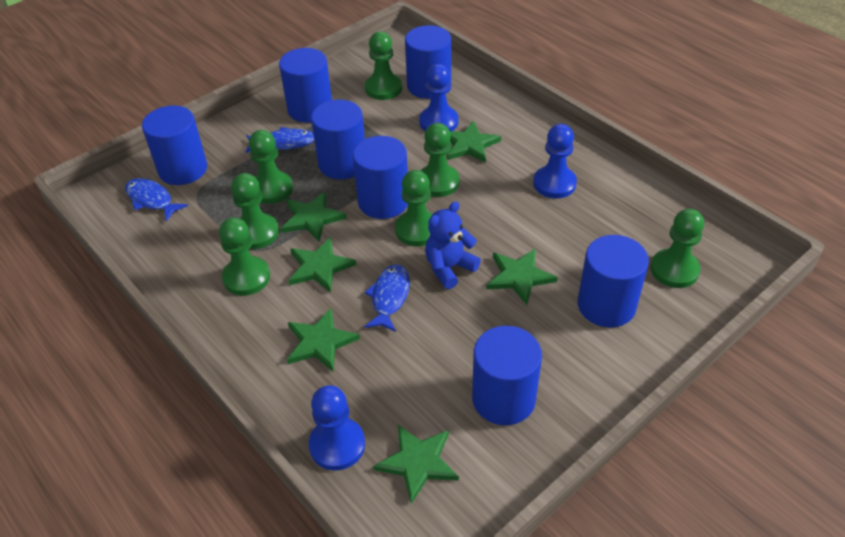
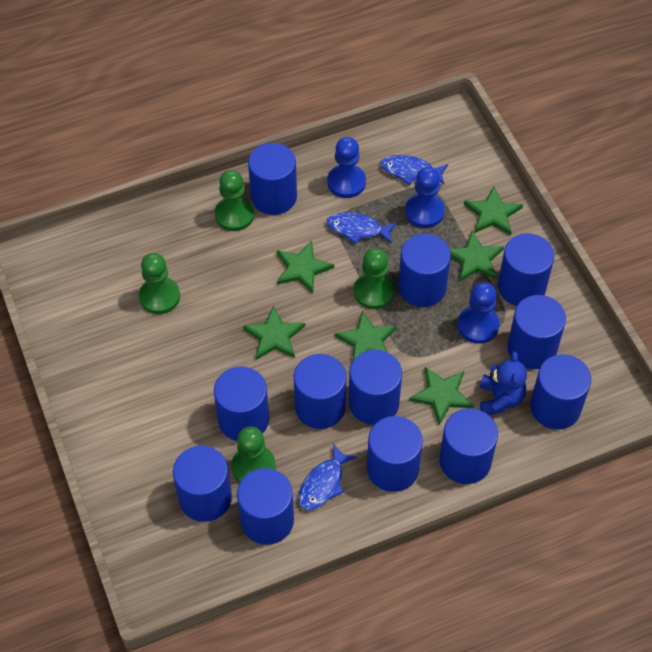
blue cylinder: 7 -> 12
green pawn: 7 -> 4

